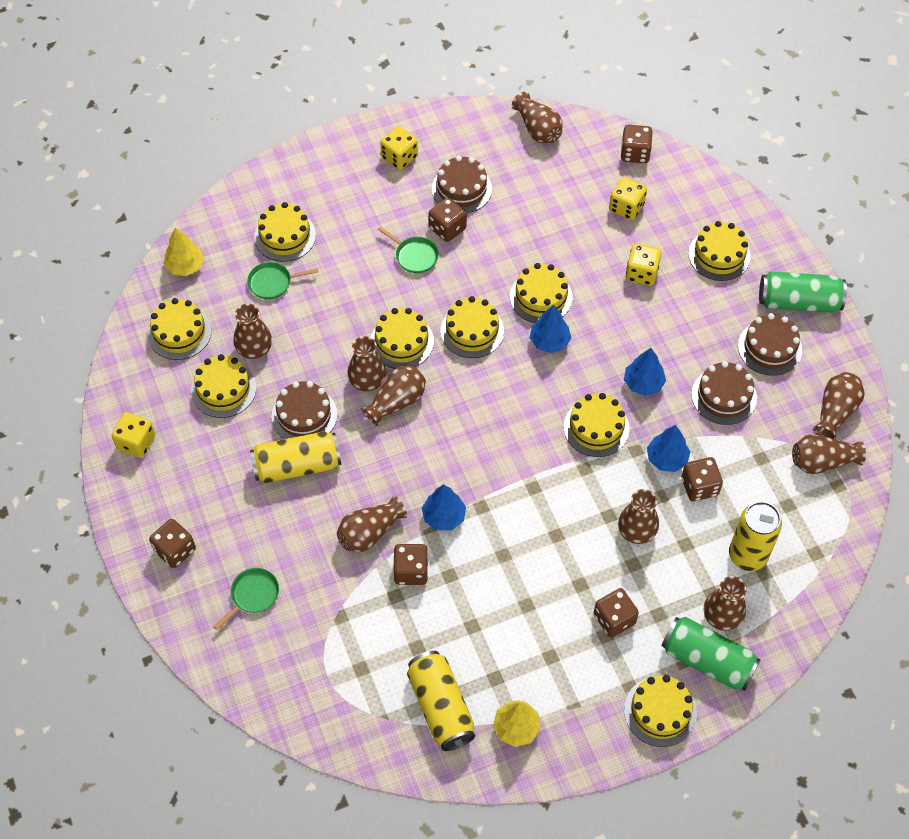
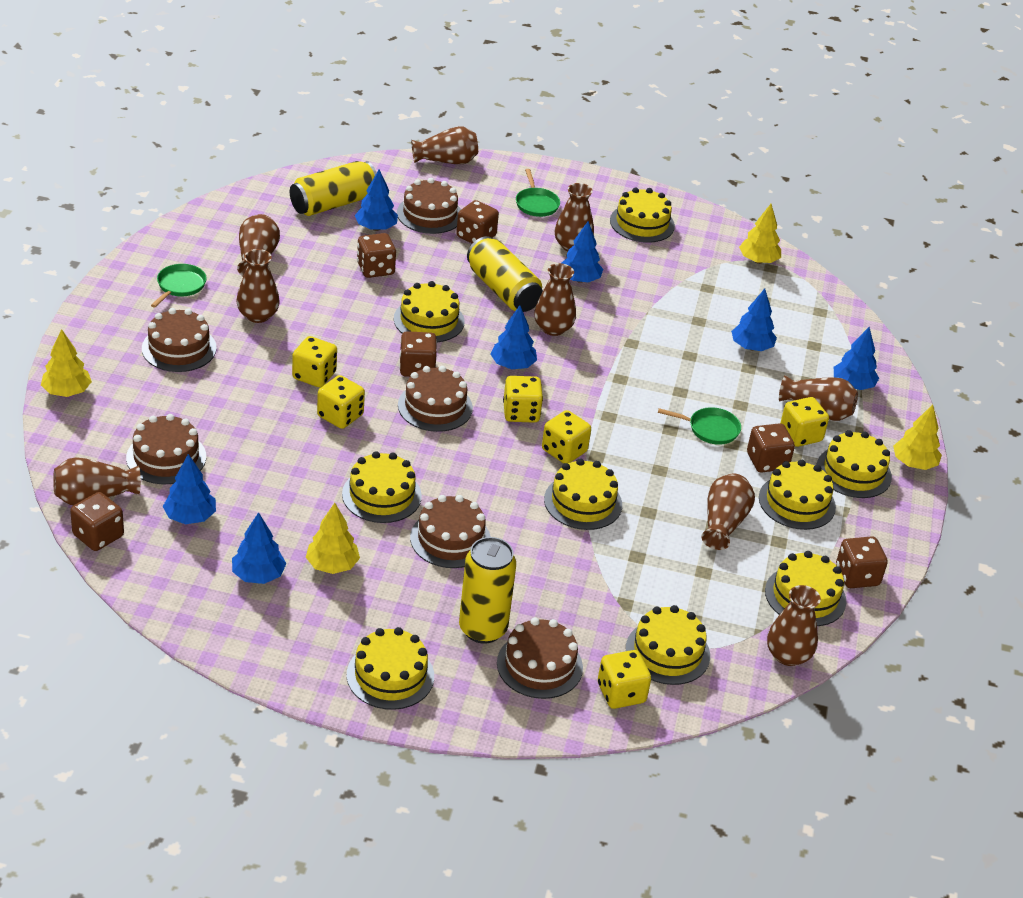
blue tree: 4 -> 7
brown cake: 4 -> 6
green can: 2 -> 0
yellow dice: 4 -> 6
yellow tree: 2 -> 4

